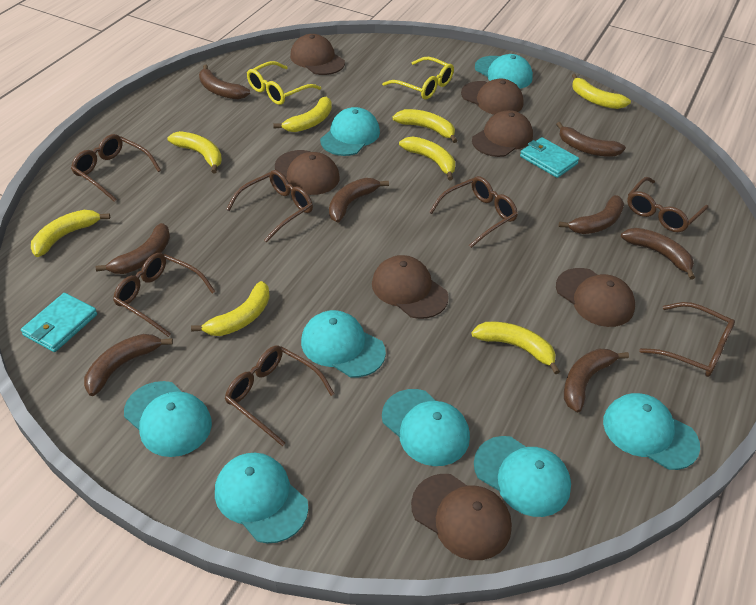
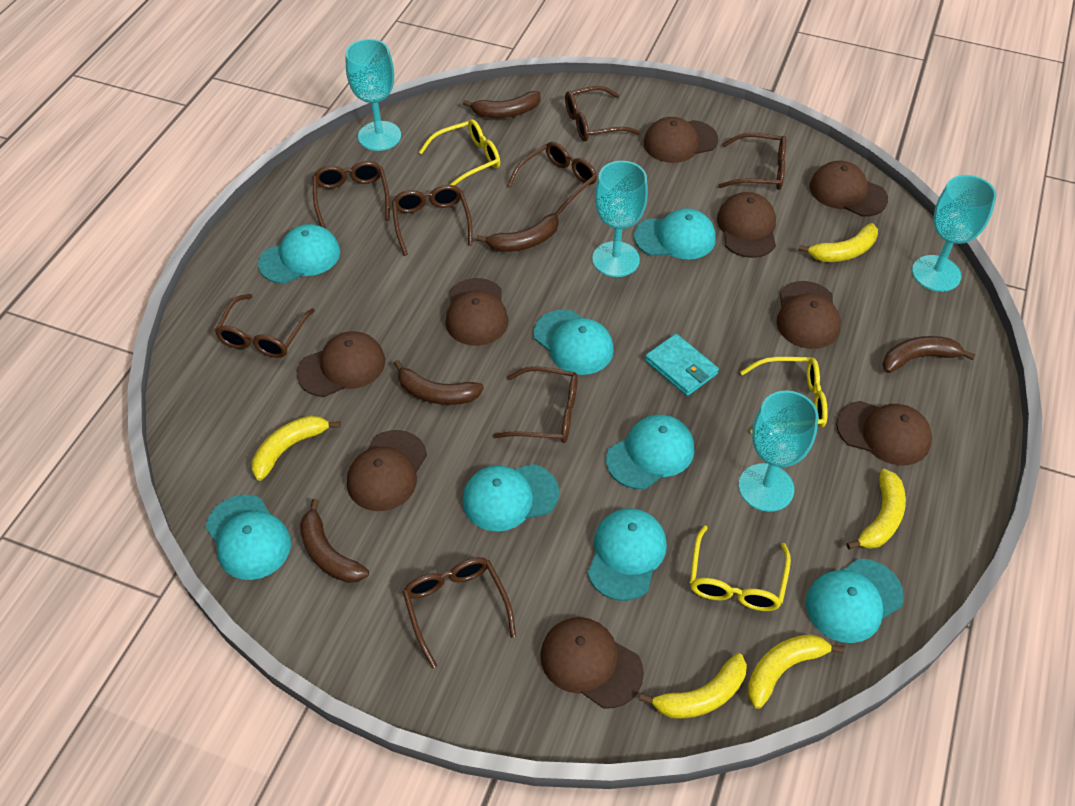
brown banana: 8 -> 5
brown cap: 7 -> 9
brown glasses: 7 -> 8
turquoise goblet: 0 -> 4
turquoise wallet: 2 -> 1
yellow banana: 8 -> 5
yellow glasses: 2 -> 3

